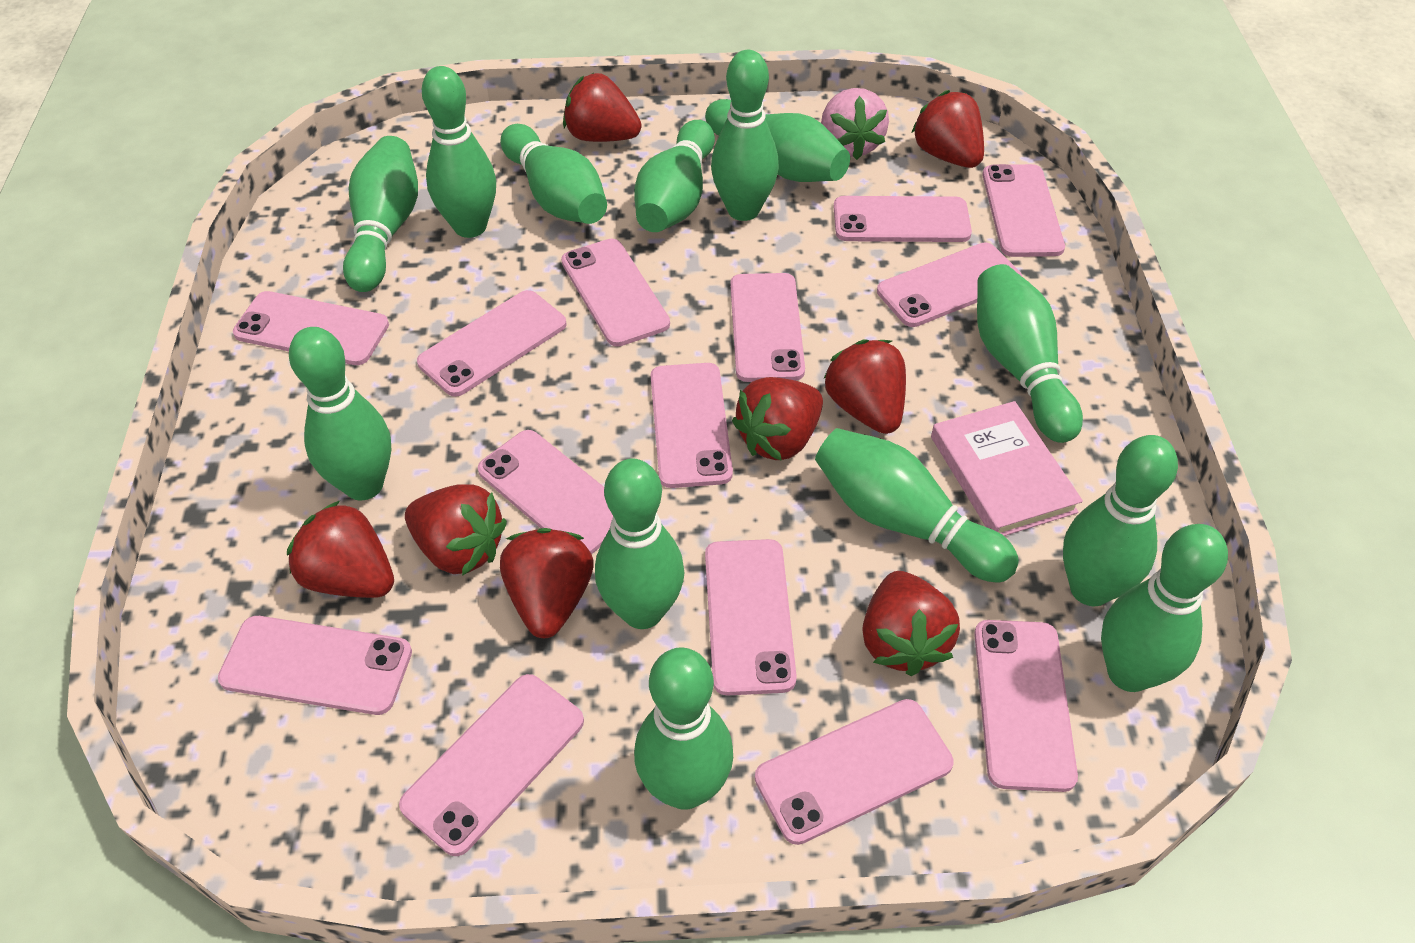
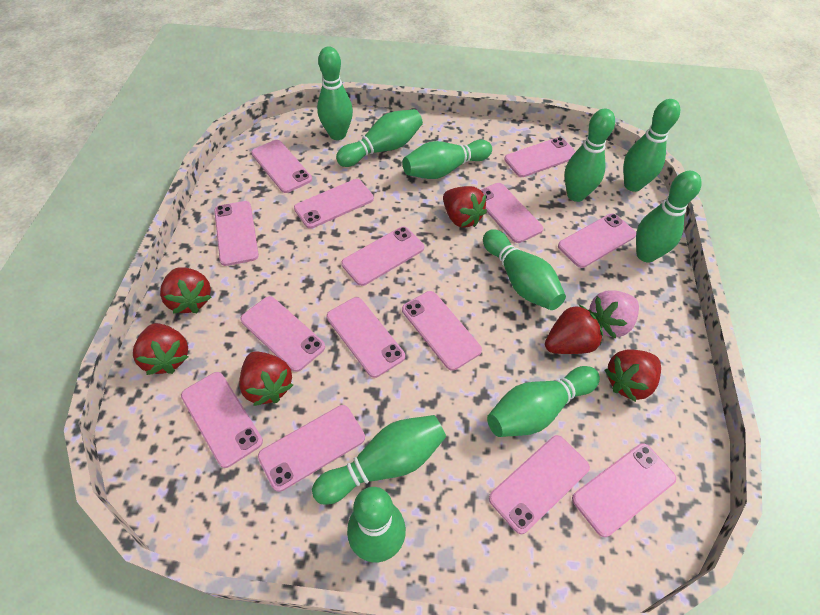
green bowling pin: 13 -> 10
pink book: 1 -> 0
red strawberry: 8 -> 6

